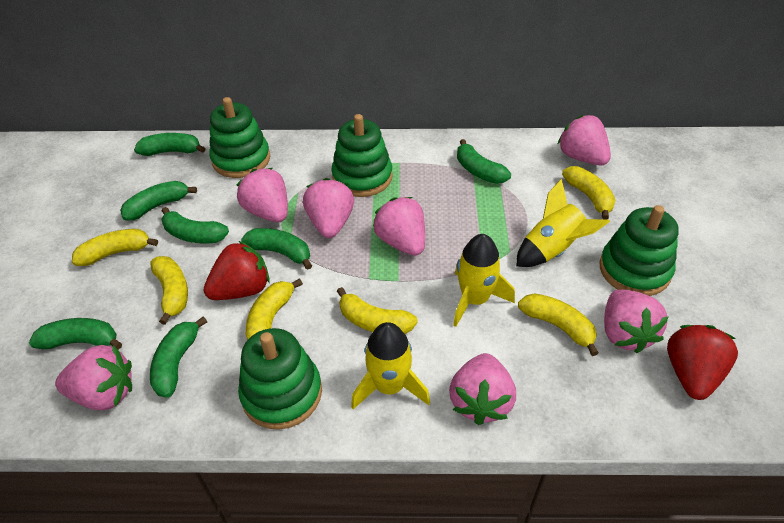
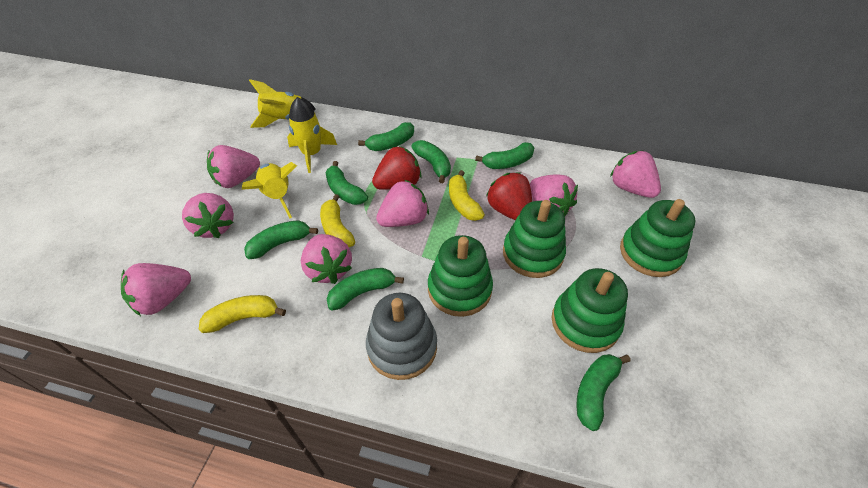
grey stacking toy: 0 -> 1
yellow banana: 6 -> 3

